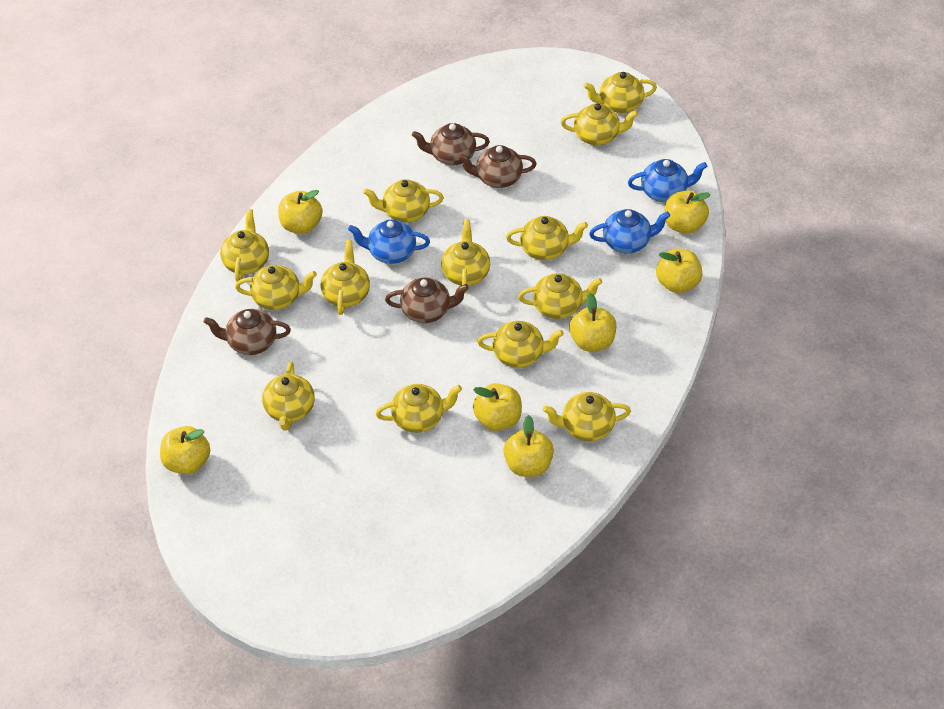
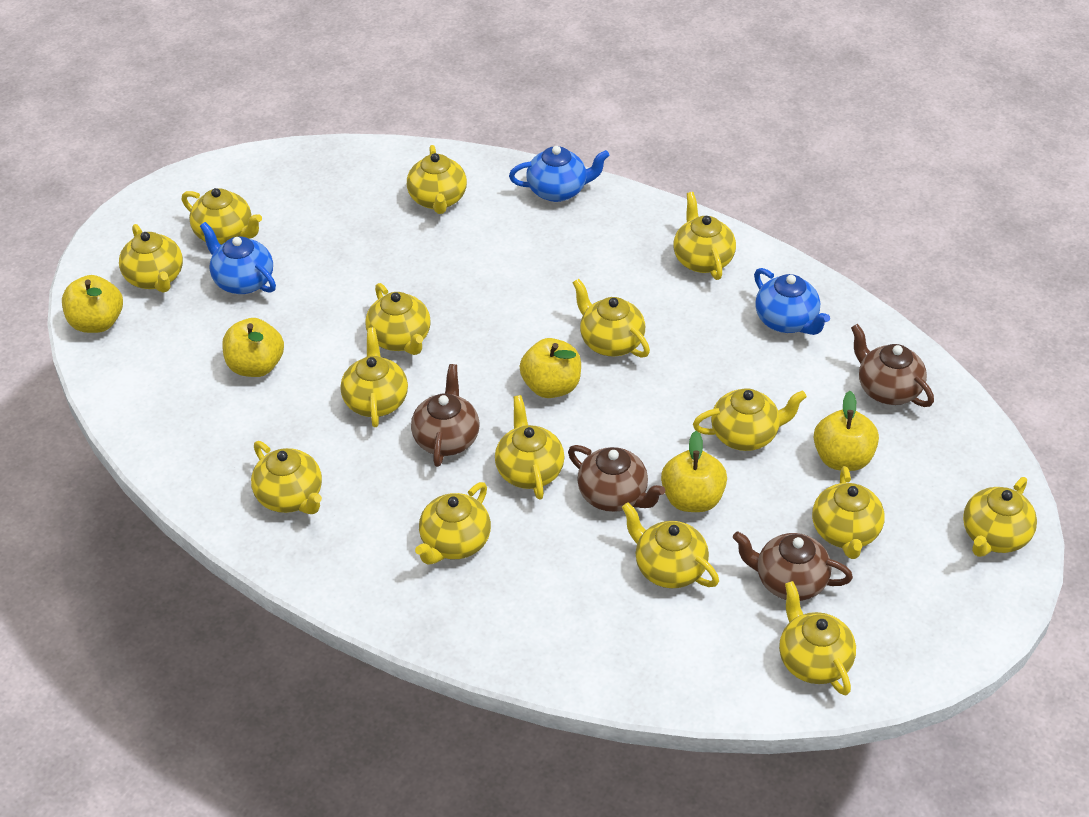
yellow apple: 7 -> 5
yellow teapot: 13 -> 15

